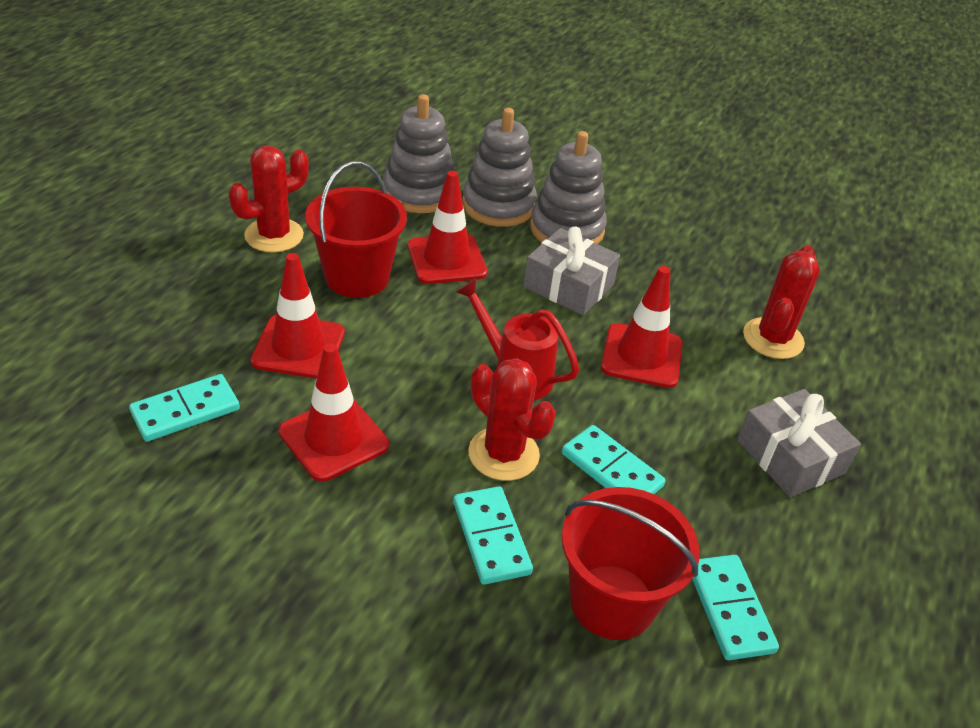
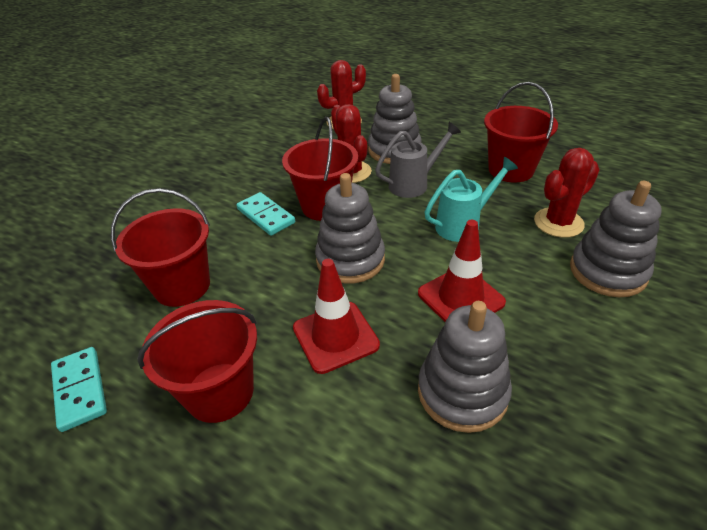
grey gift: 2 -> 0
grey stacking toy: 3 -> 4
grey watering can: 0 -> 1
red bucket: 2 -> 4
red traffic cone: 4 -> 2
red watering can: 1 -> 0
turquoise domino: 4 -> 2
turquoise watering can: 0 -> 1

